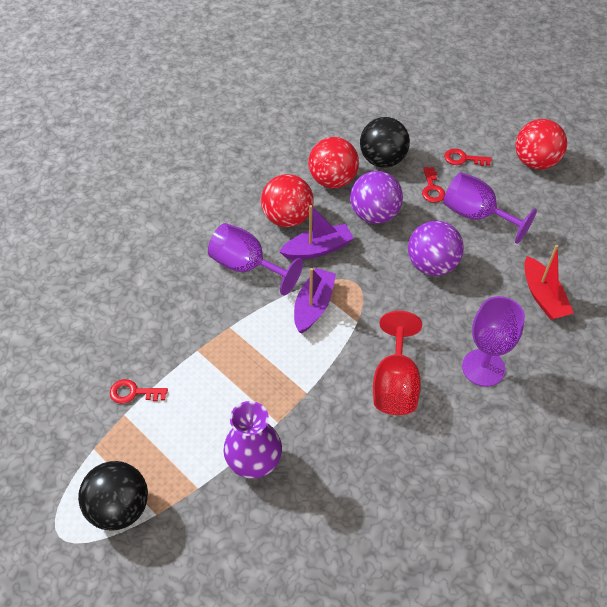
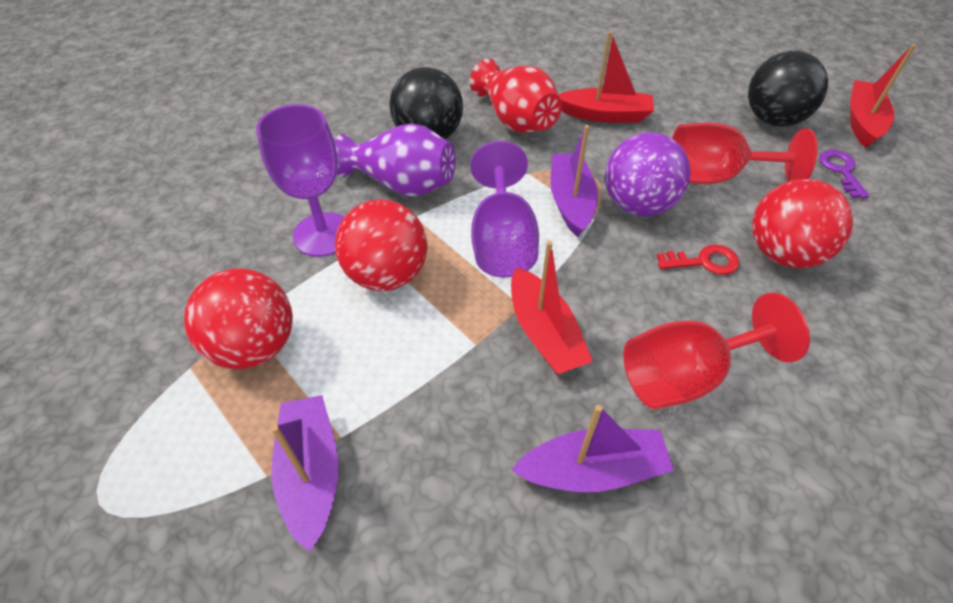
purple ball: 2 -> 1
purple boat: 2 -> 3
purple goblet: 3 -> 2
purple key: 0 -> 1
red boat: 1 -> 3
red goblet: 1 -> 2
red key: 3 -> 1
red vase: 0 -> 1

